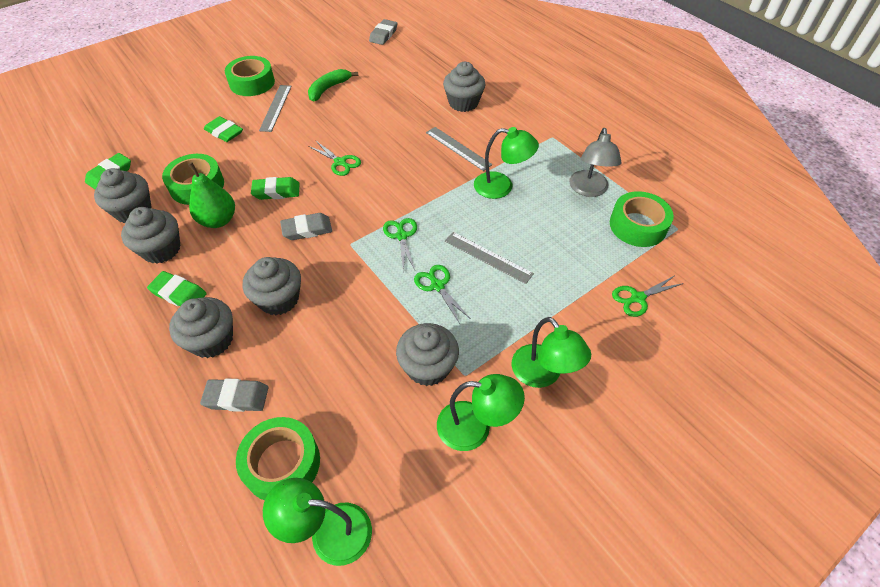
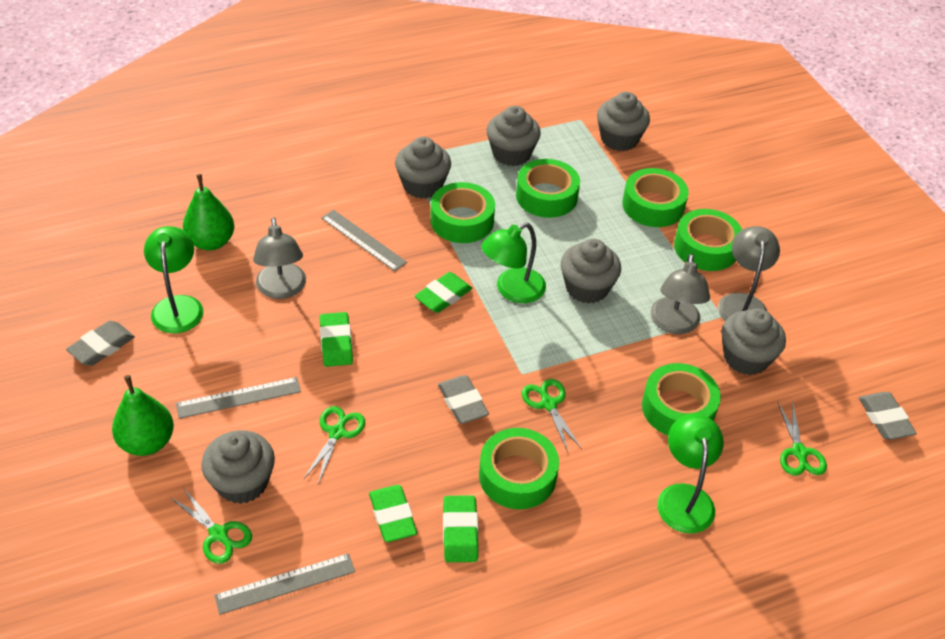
green banana: 1 -> 0
green lamp: 4 -> 3
green pear: 1 -> 2
green tape: 4 -> 6
grey lamp: 1 -> 3

